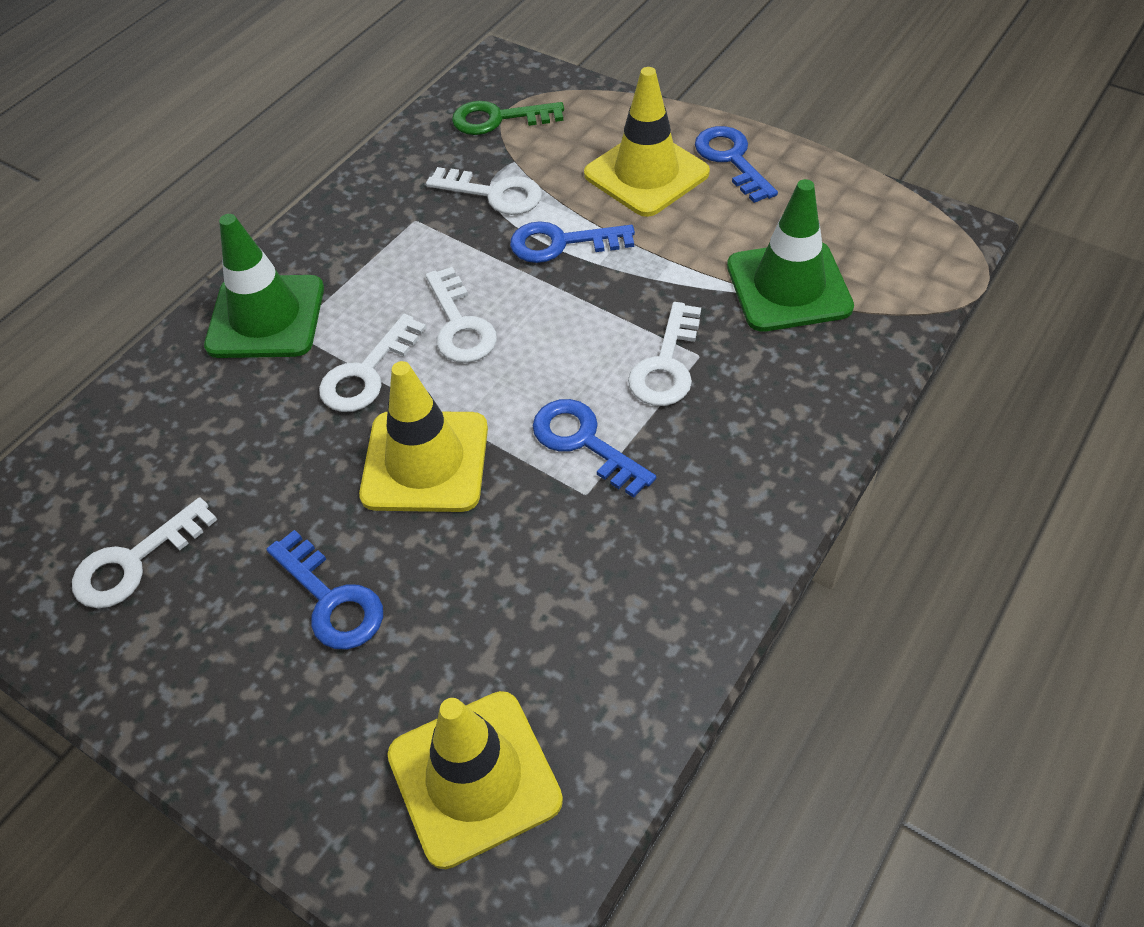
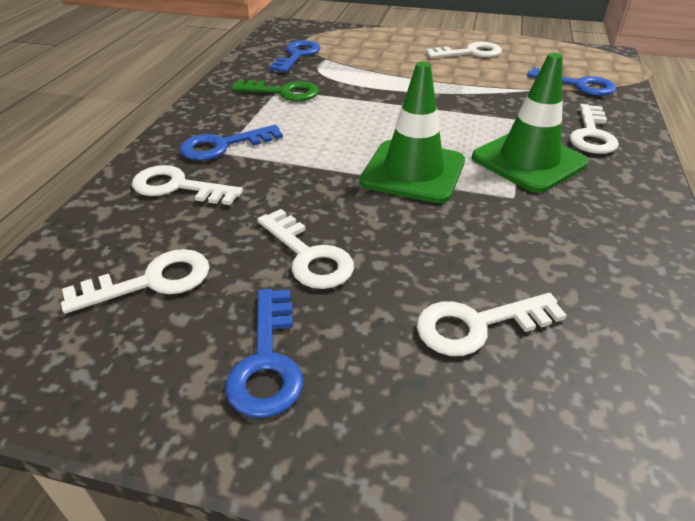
white key: 5 -> 6
yellow traffic cone: 3 -> 0

